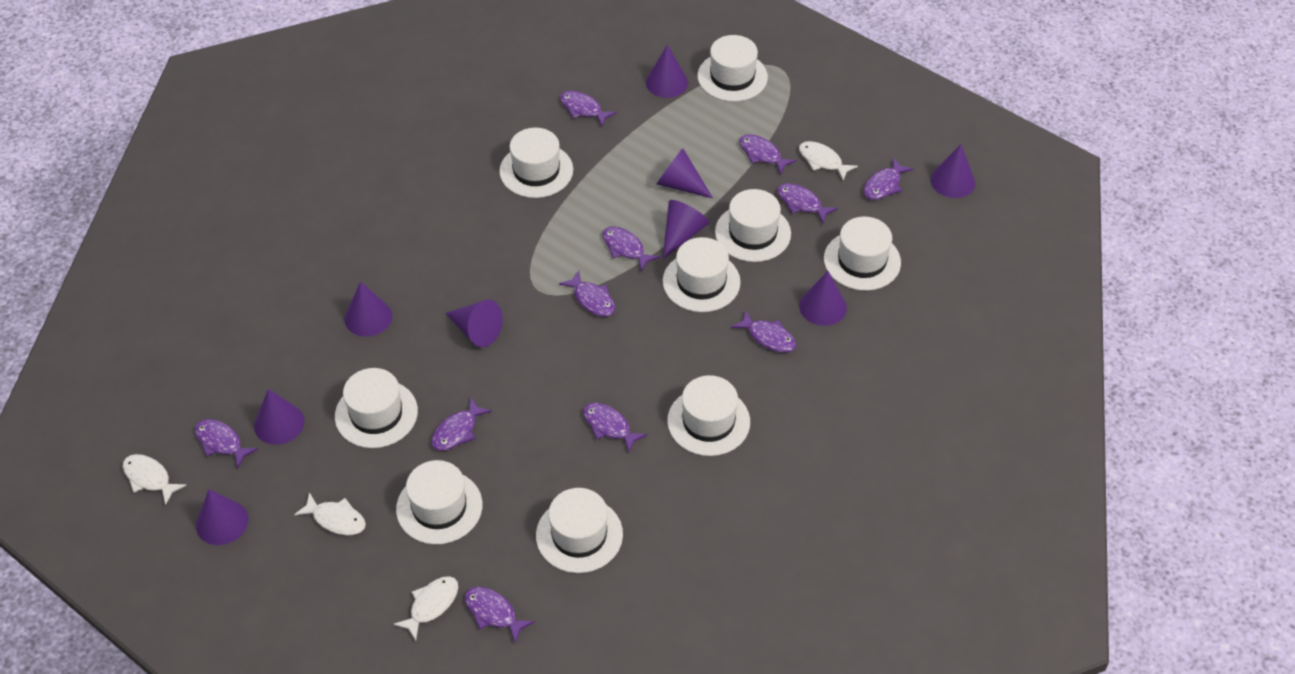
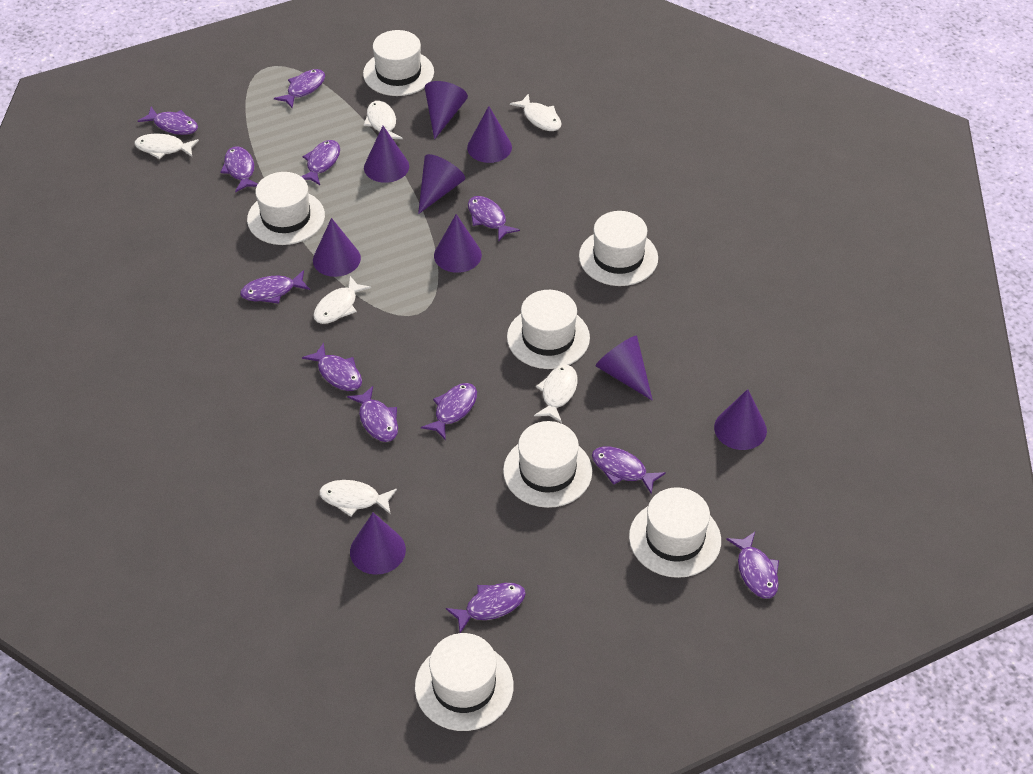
purple fish: 11 -> 12
white fish: 4 -> 6
white hat: 9 -> 7

